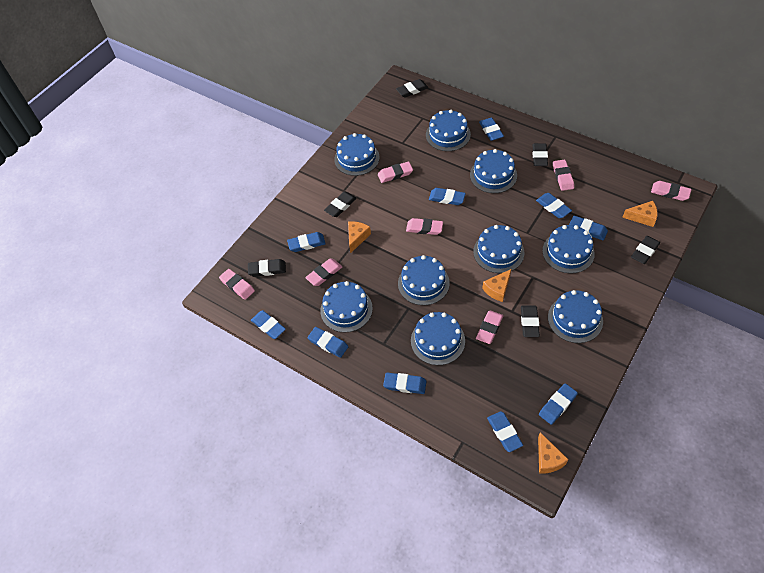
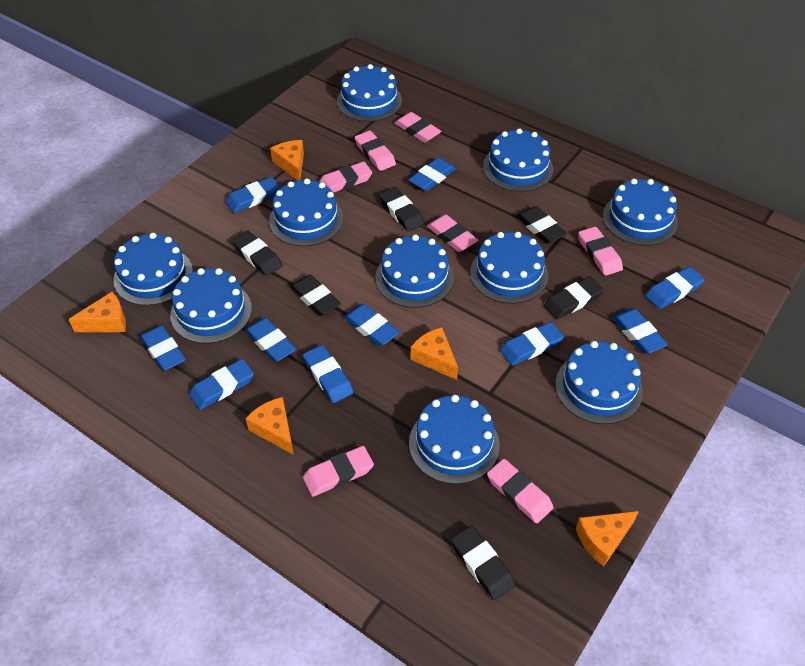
blue cake: 9 -> 10
orange cheese: 4 -> 5

